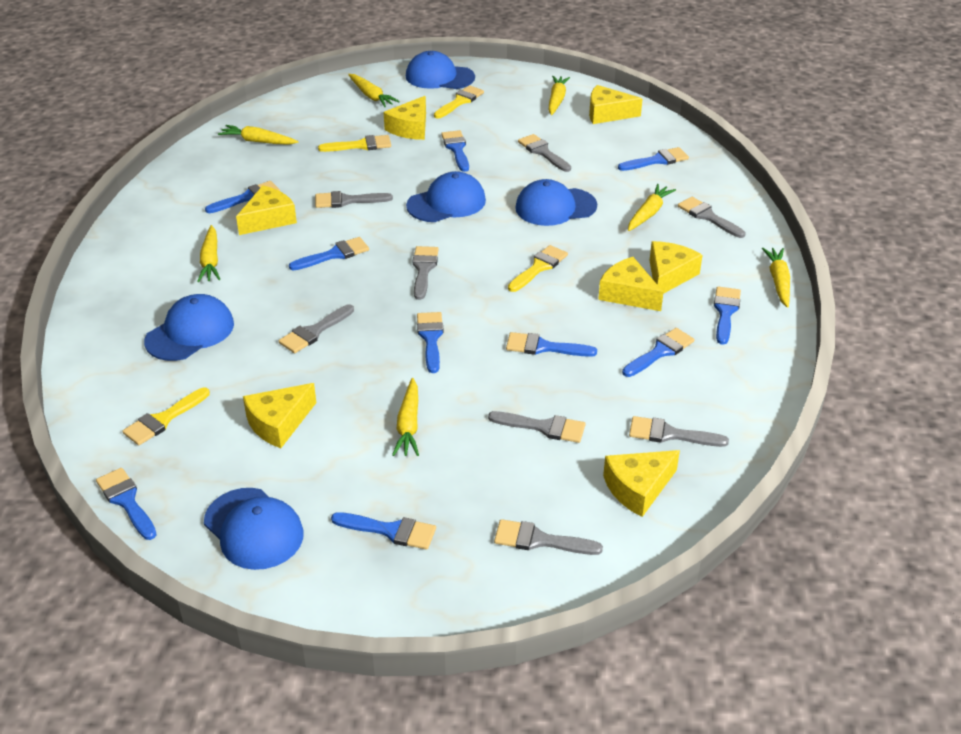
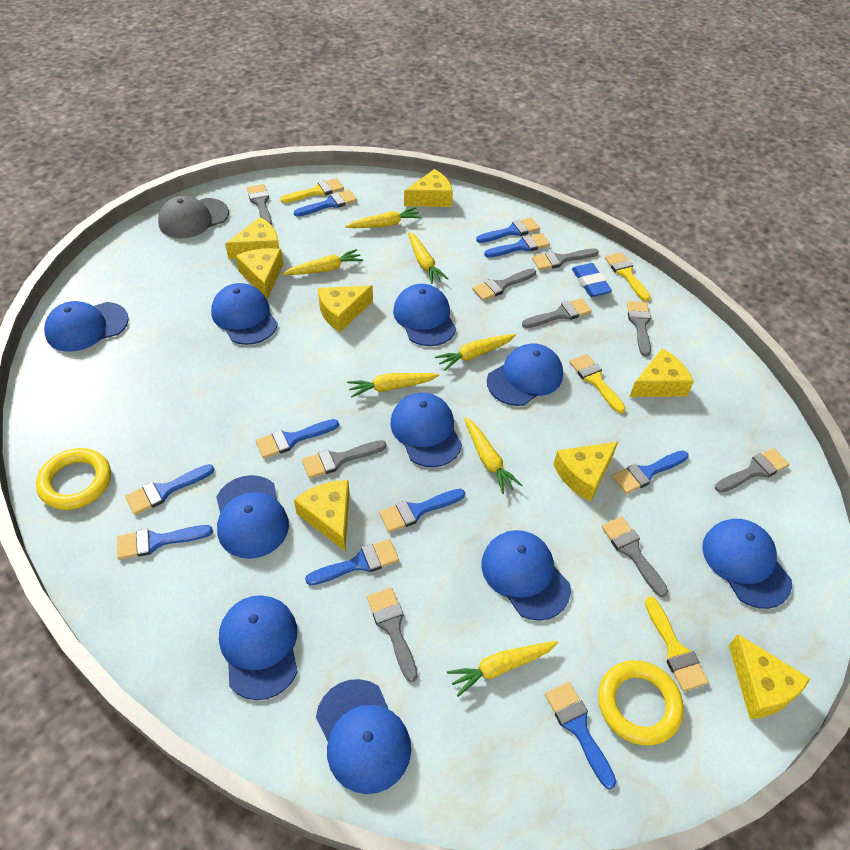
blue cap: 5 -> 10
blue eraser: 0 -> 1
grey brush: 8 -> 9
grey cap: 0 -> 1
yellow cheese: 7 -> 8
yellow ring: 0 -> 2

